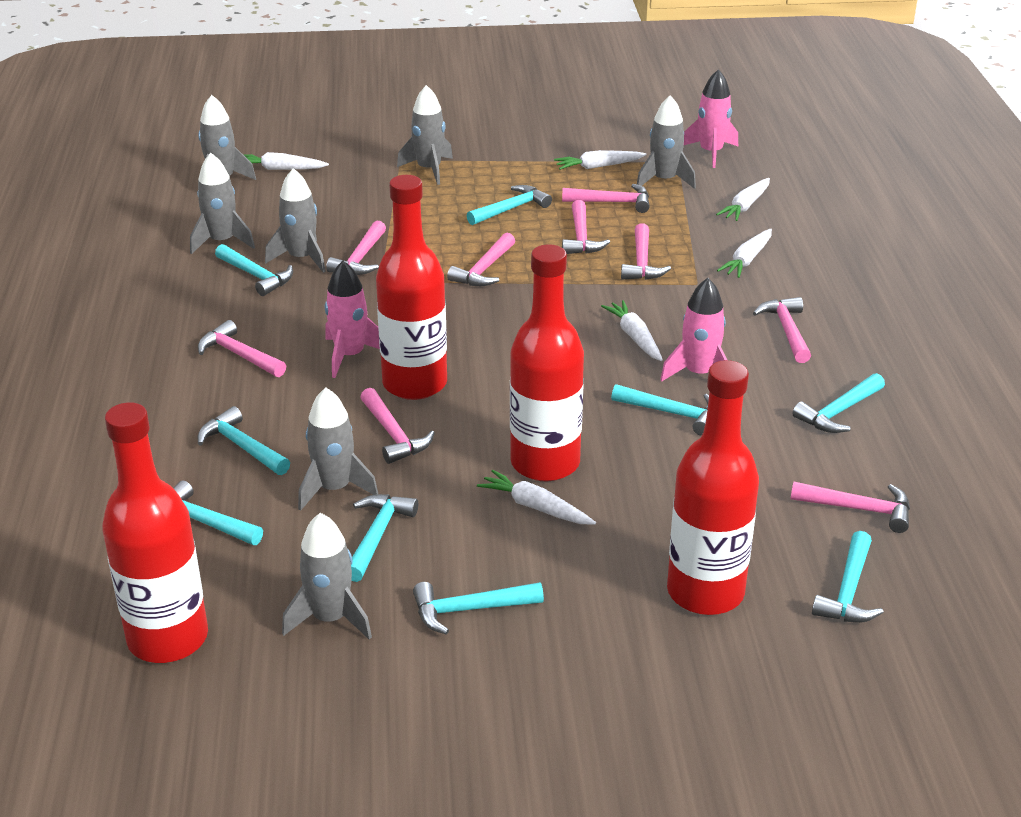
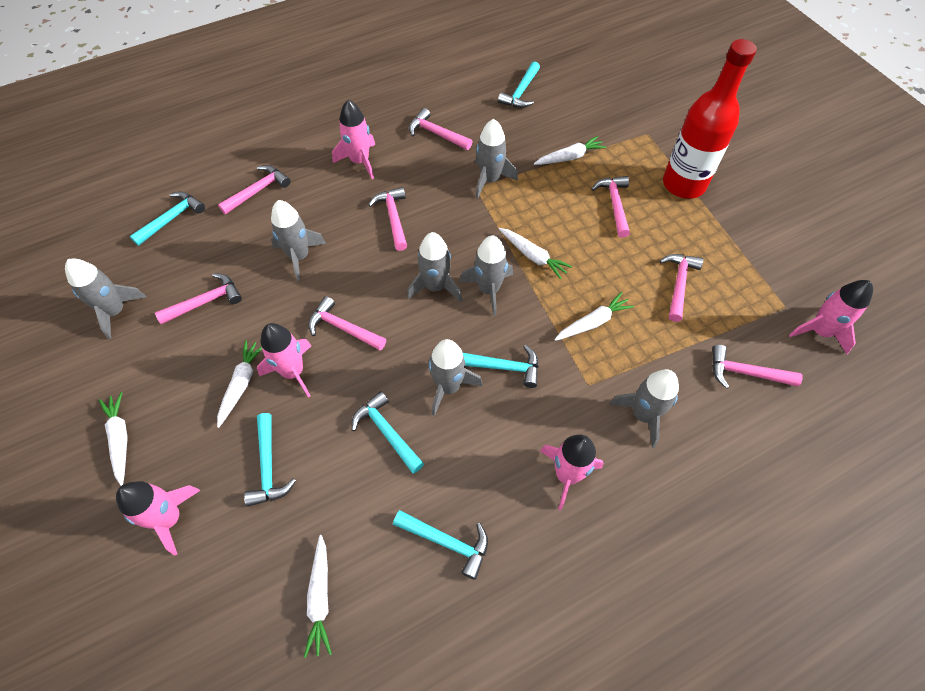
pink hammer: 9 -> 8
pink rocket: 3 -> 5
red bottle: 4 -> 1
turquoise hammer: 9 -> 6

